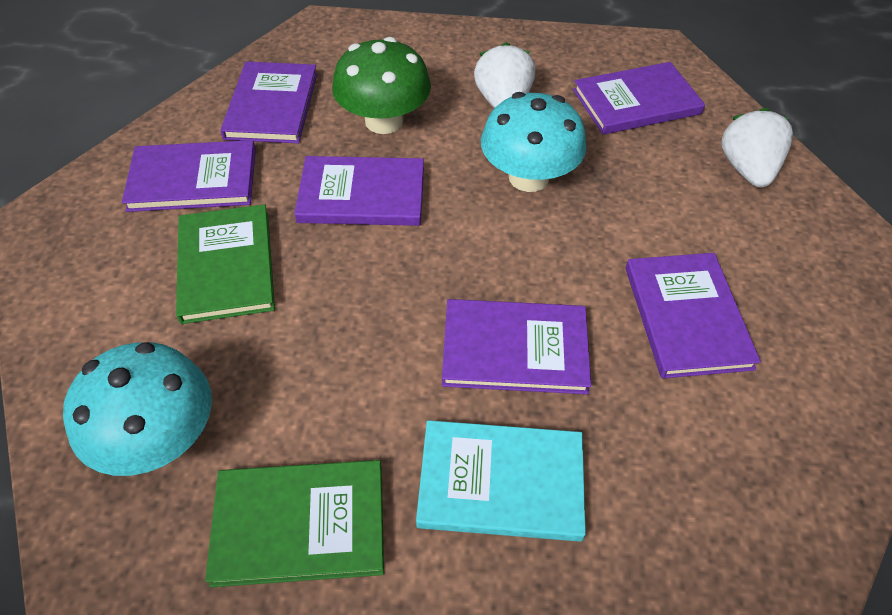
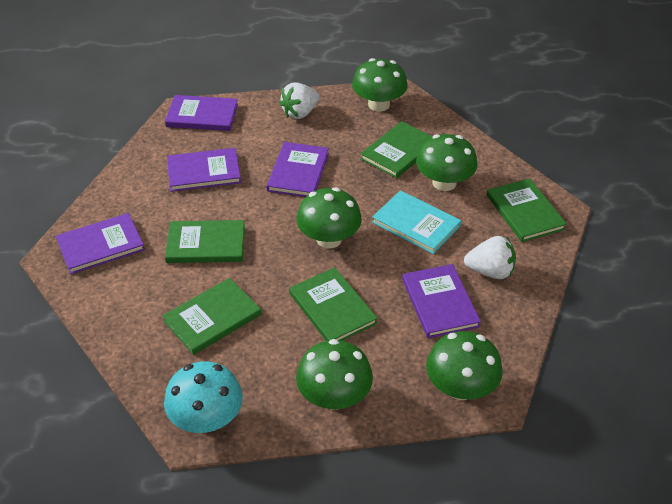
green book: 2 -> 5
green mushroom: 1 -> 5
purple book: 6 -> 5
turquoise mushroom: 2 -> 1

